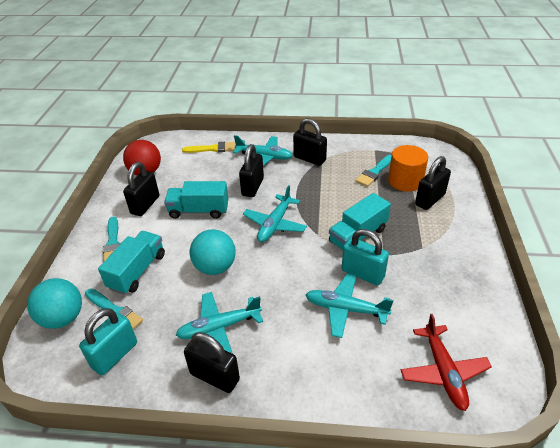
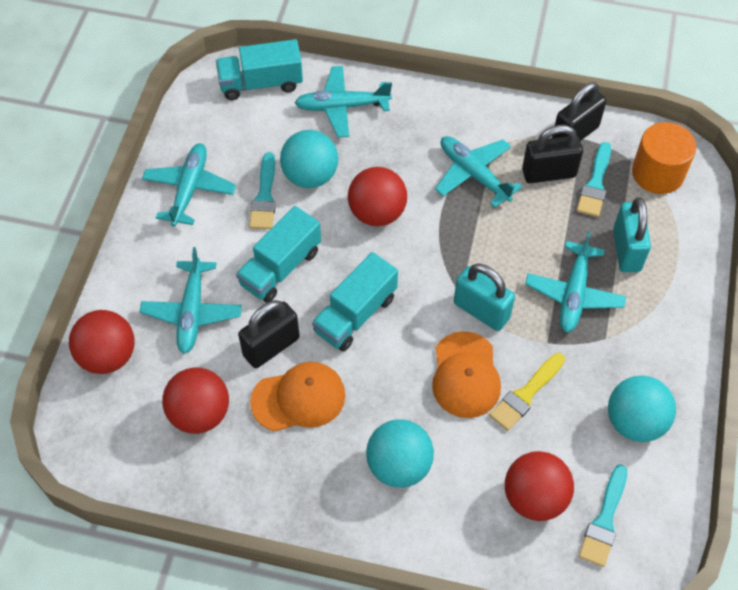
black padlock: 5 -> 3
orange cap: 0 -> 2
red ball: 1 -> 4
red plane: 1 -> 0
turquoise ball: 2 -> 3
turquoise plane: 4 -> 5

